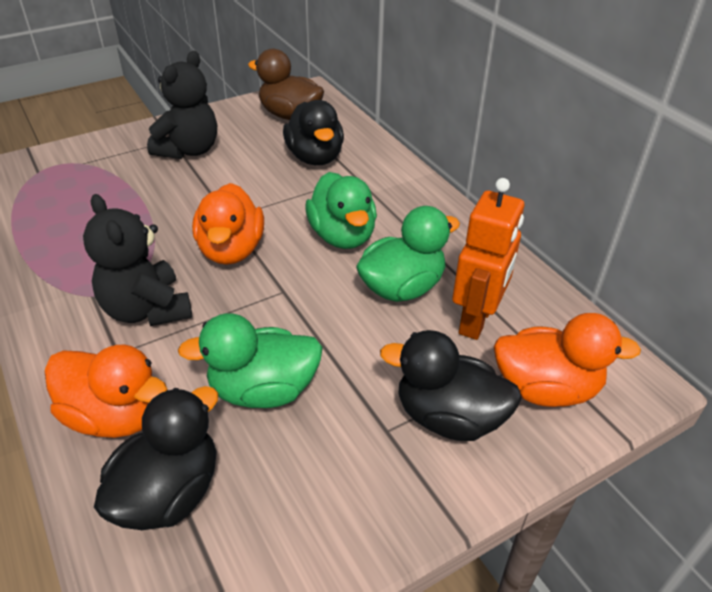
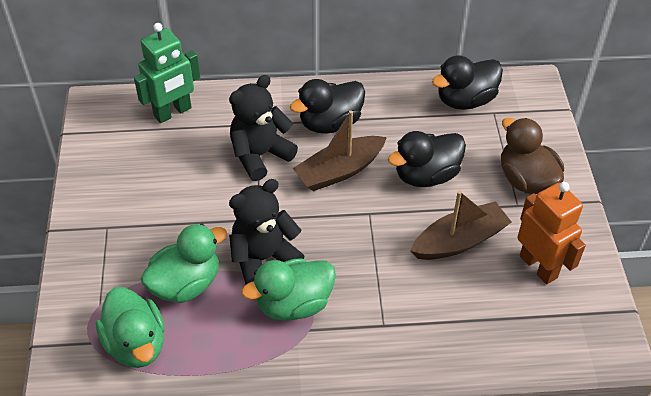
brown boat: 0 -> 2
green robot: 0 -> 1
orange duck: 3 -> 0

